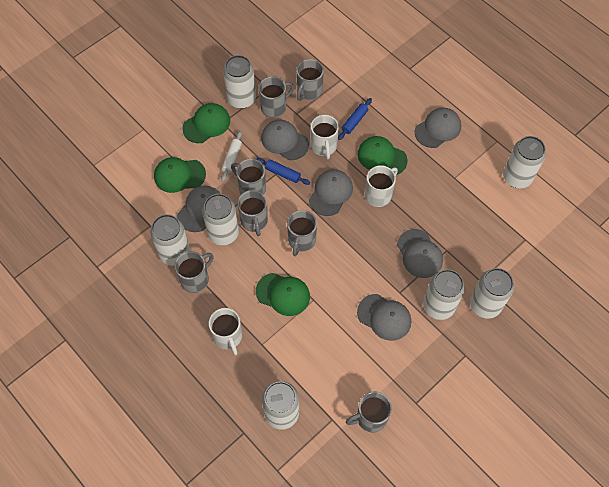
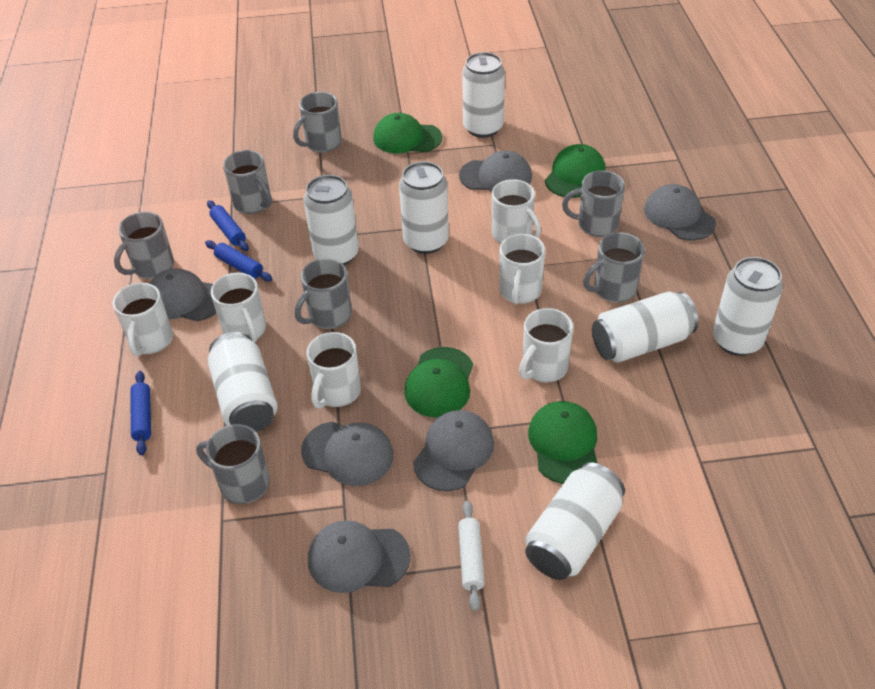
blue rolling pin: 2 -> 3
white mug: 3 -> 6

